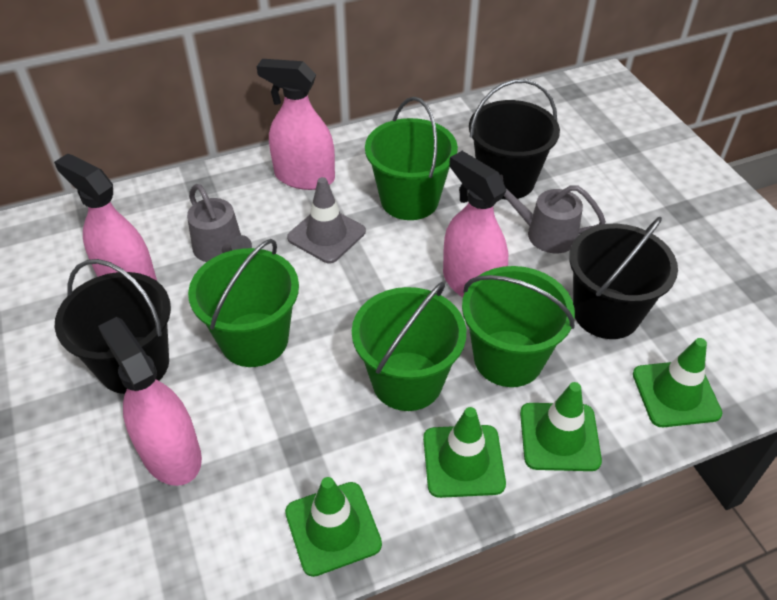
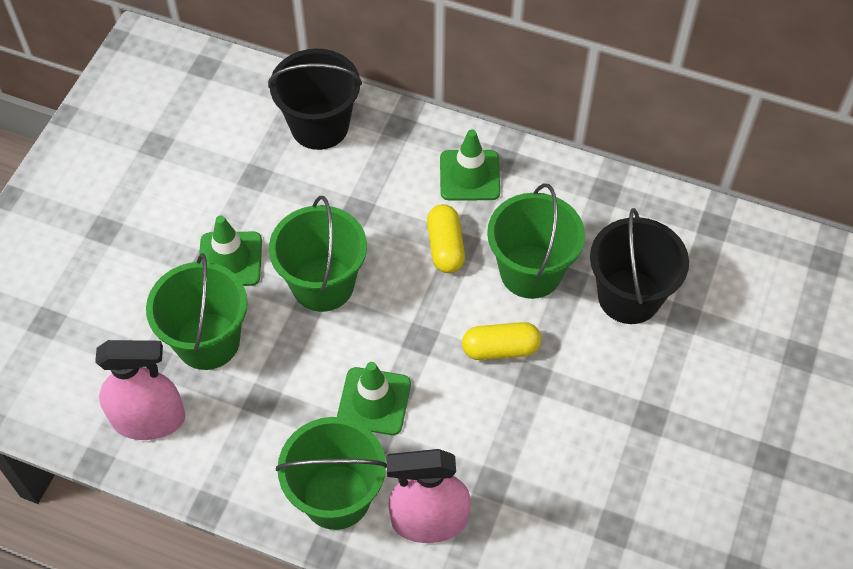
black bucket: 3 -> 2
green traffic cone: 4 -> 3
grey traffic cone: 1 -> 0
grey watering can: 2 -> 0
pink spray bottle: 4 -> 2
yellow capsule: 0 -> 2

